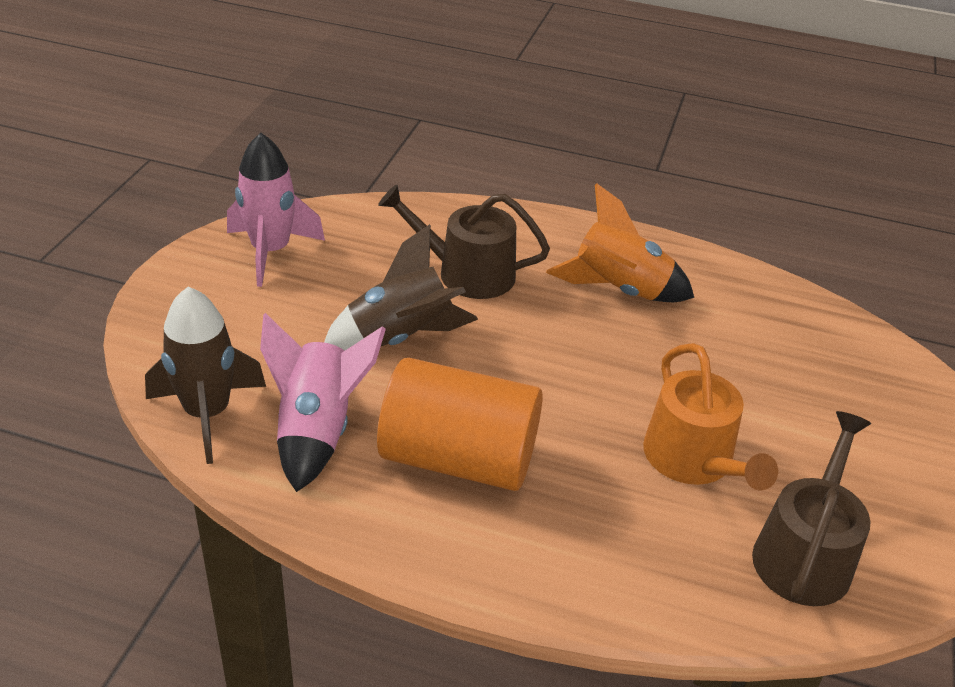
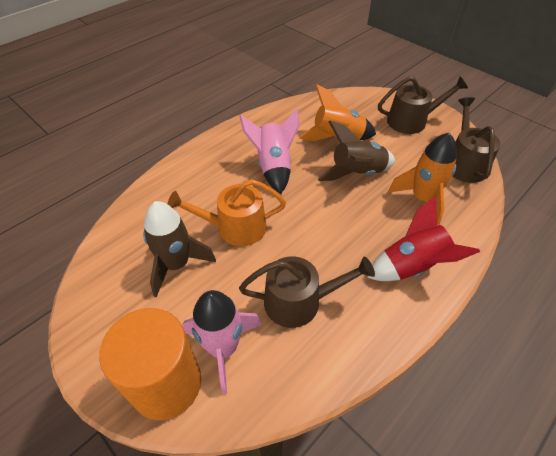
brown watering can: 2 -> 3
orange rocket: 1 -> 2
red rocket: 0 -> 1

